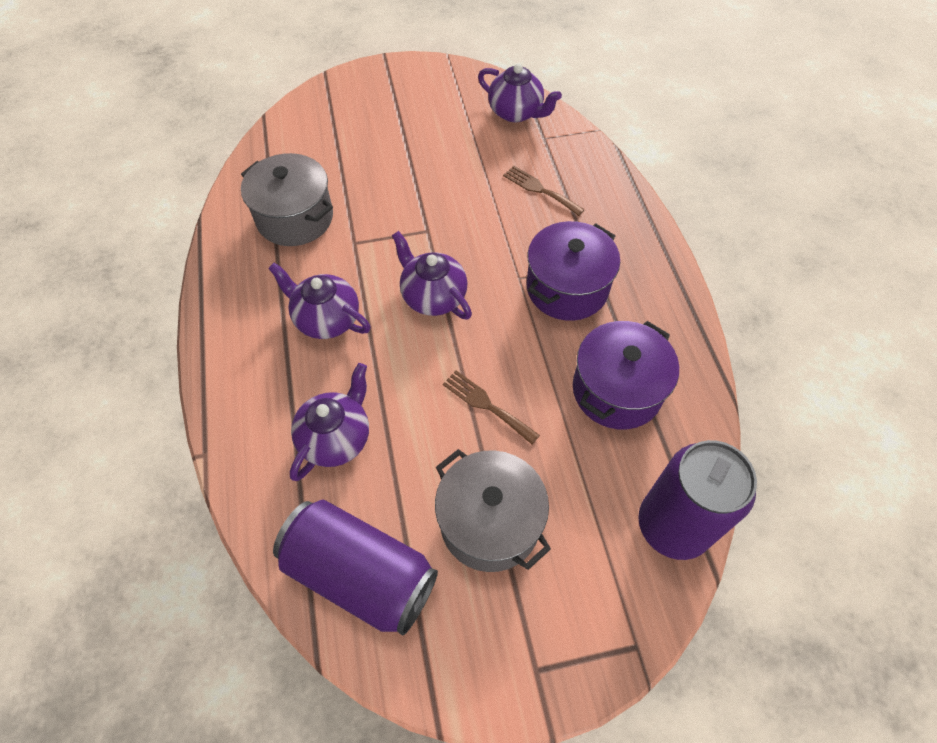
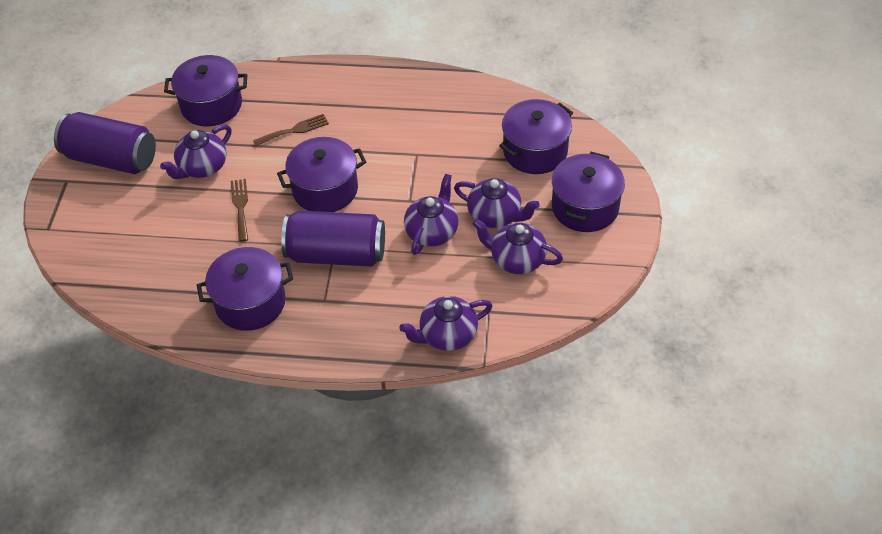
grey pot: 2 -> 0
purple pot: 2 -> 5
purple teapot: 4 -> 5

